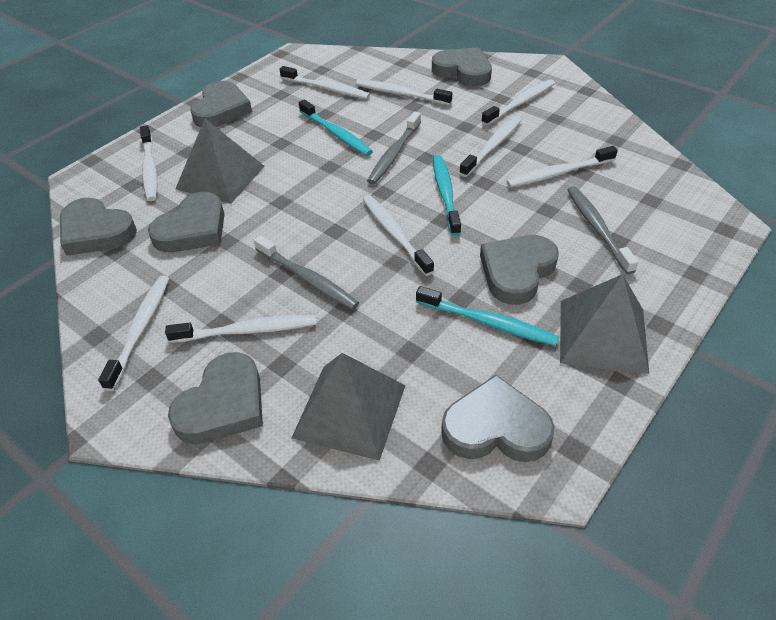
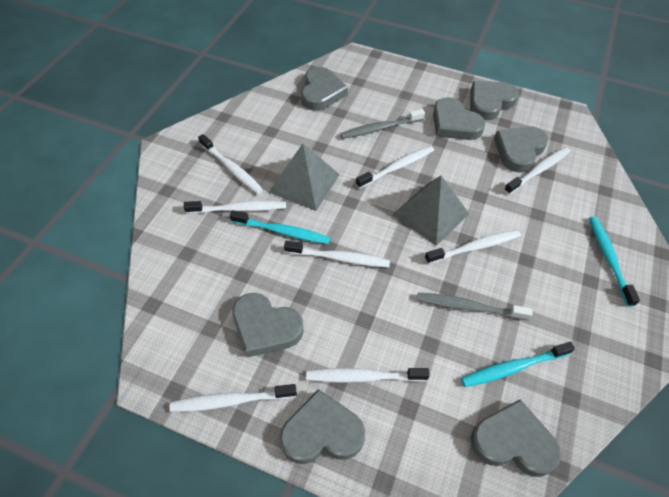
grey pyramid: 3 -> 2
grey toothbrush: 3 -> 2
white toothbrush: 9 -> 8

